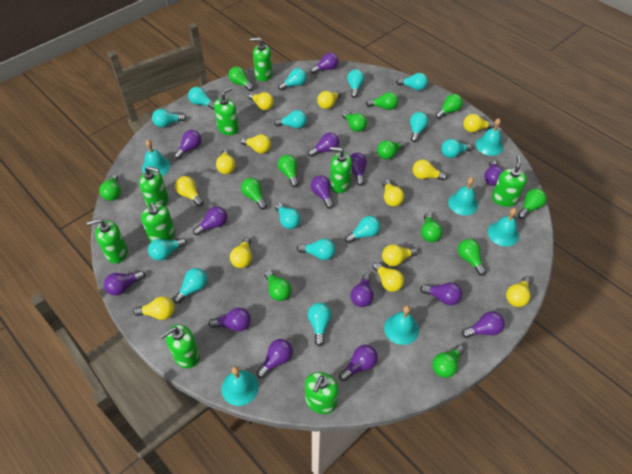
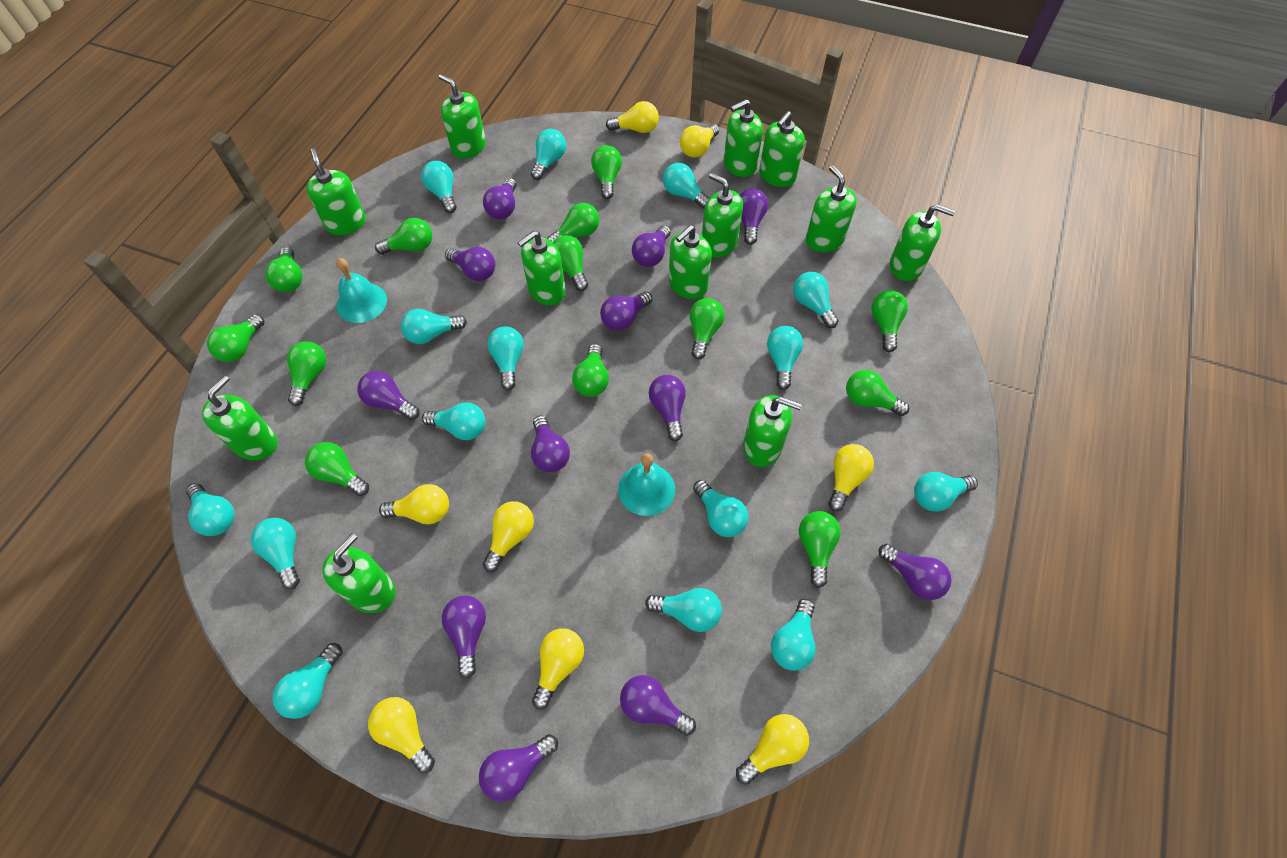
green soap dispenser: 9 -> 12
purple light bulb: 14 -> 12
turquoise bell: 6 -> 2
turquoise light bulb: 14 -> 15
yellow light bulb: 13 -> 8

